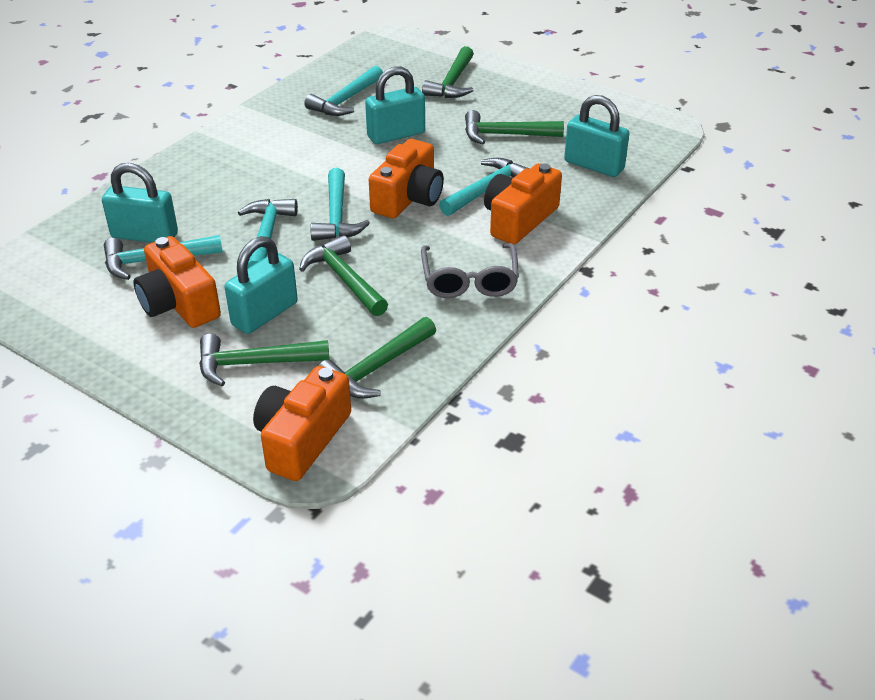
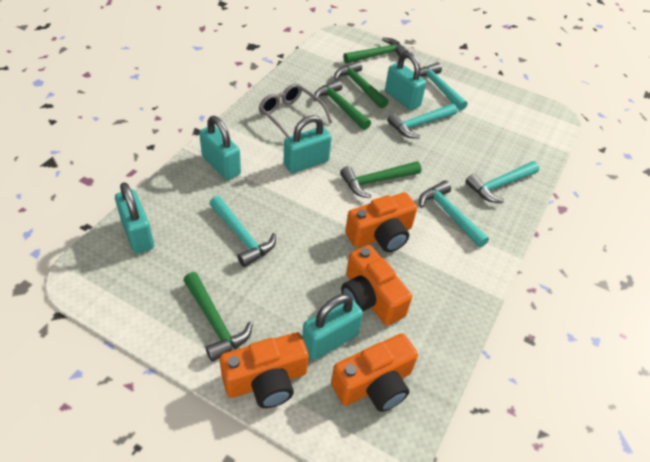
turquoise padlock: 4 -> 5

